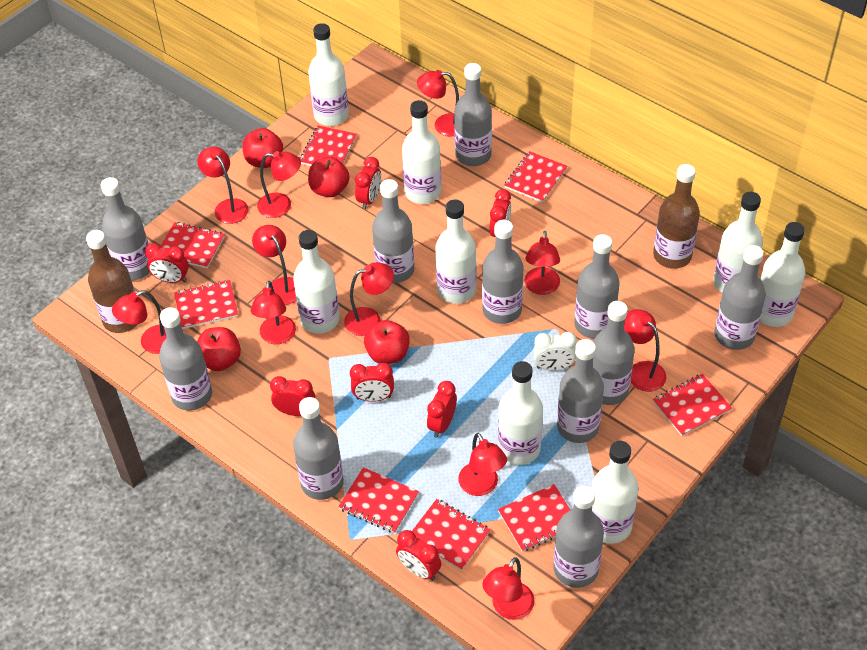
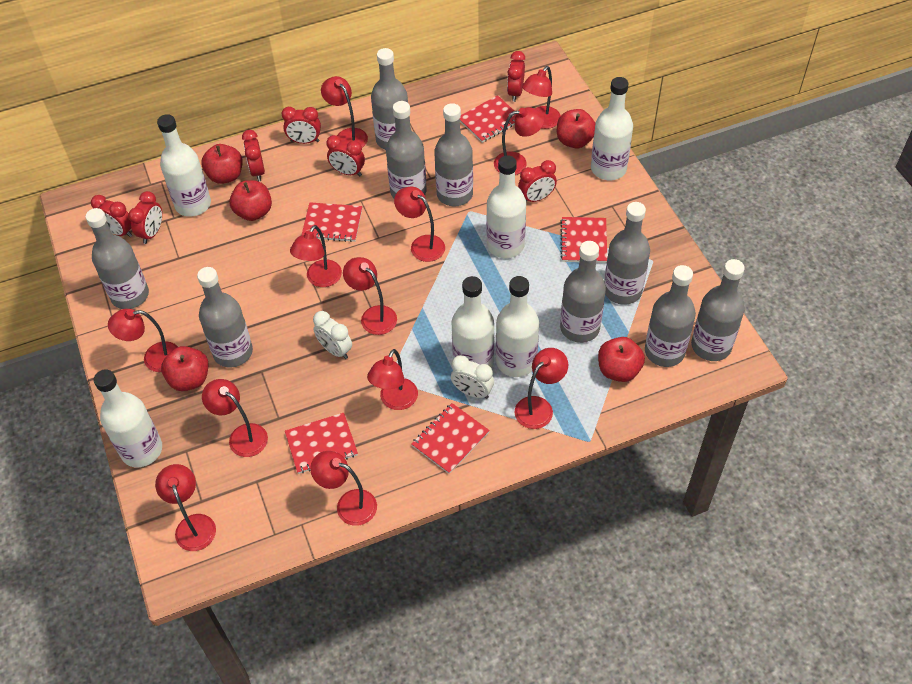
brown bottle: 2 -> 0
grey bottle: 11 -> 9
red apple: 4 -> 5
red lamp: 11 -> 12
red notebook: 8 -> 5
white bottle: 8 -> 6
white clock: 1 -> 2

